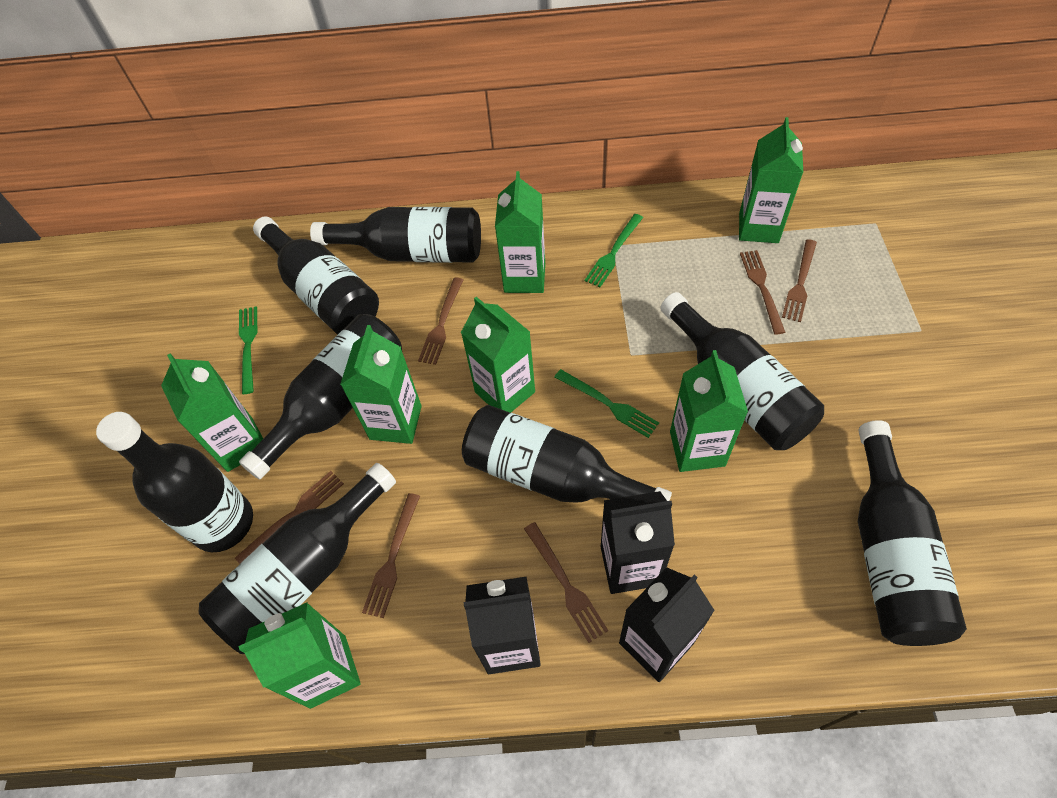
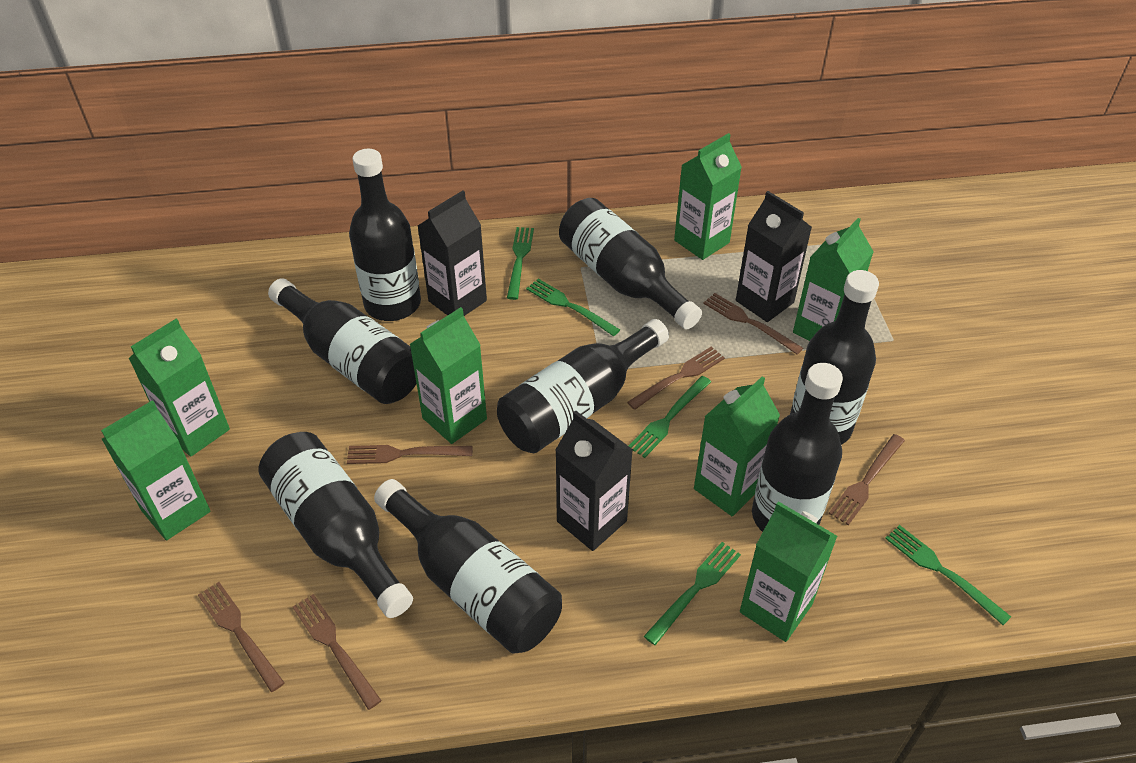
green fork: 3 -> 5

